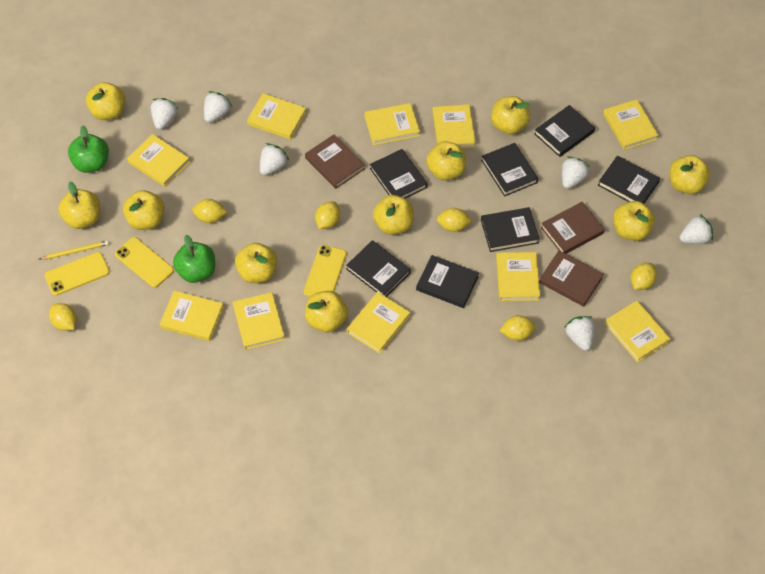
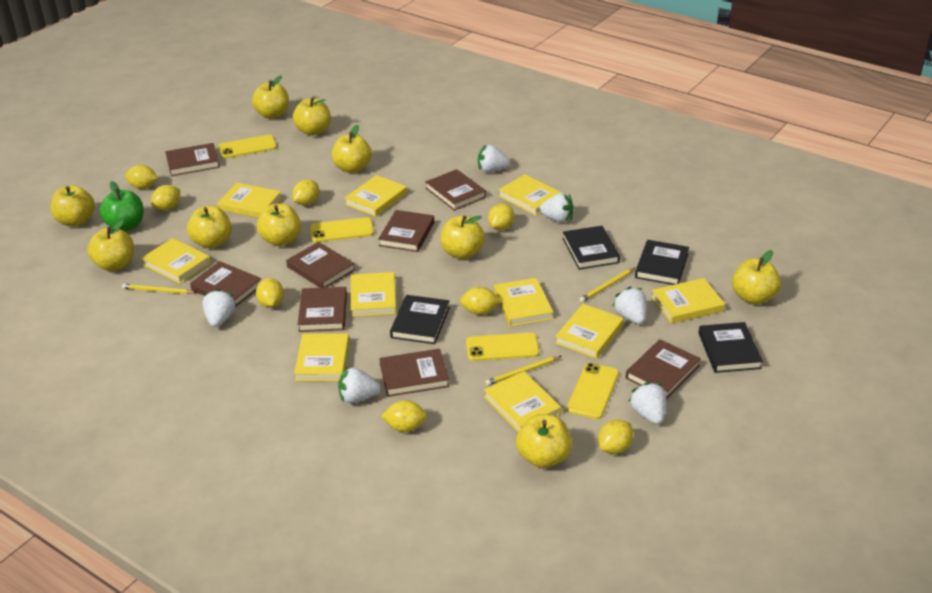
black book: 7 -> 4
brown book: 3 -> 8
green apple: 2 -> 1
yellow lemon: 6 -> 8
yellow pencil: 1 -> 3
yellow phone: 3 -> 4

